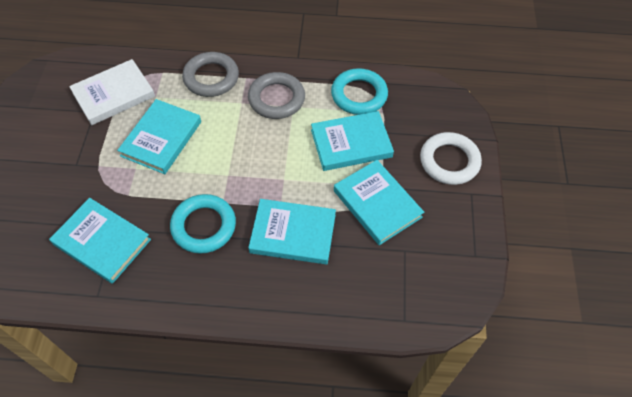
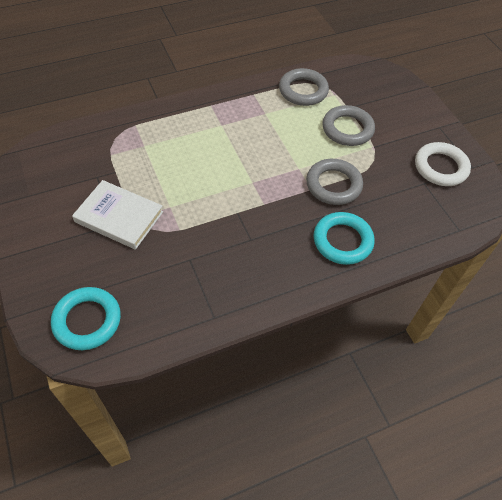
grey ring: 2 -> 3
turquoise book: 5 -> 0

